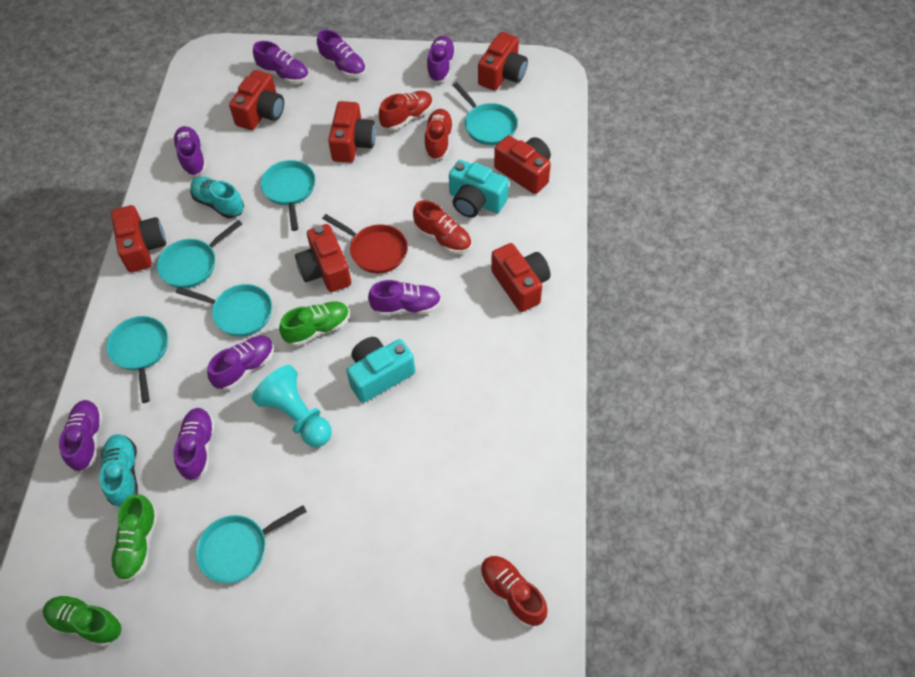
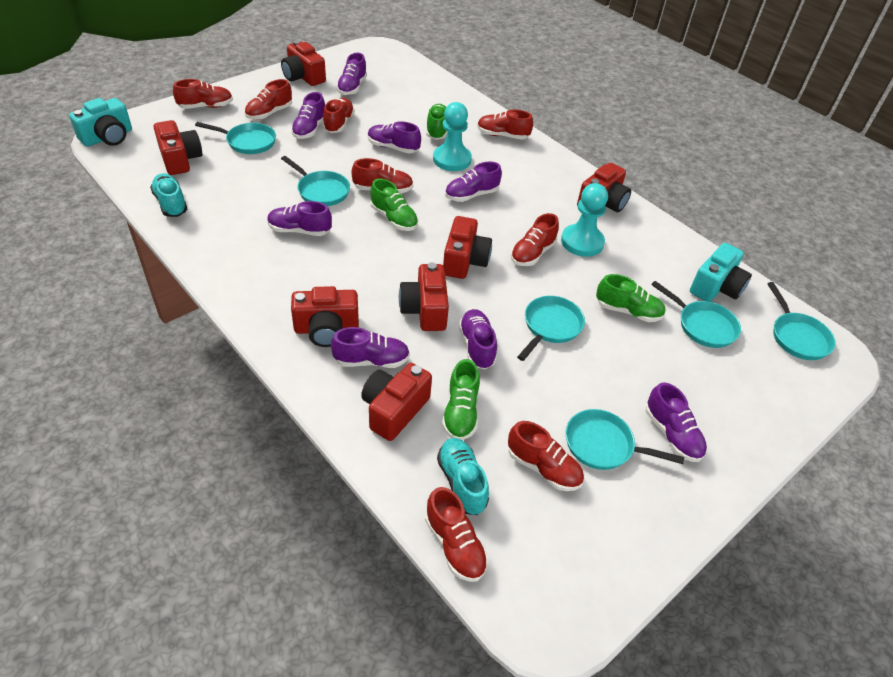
green shoe: 3 -> 4
red pan: 1 -> 0
red shoe: 4 -> 8
turquoise pawn: 1 -> 2

